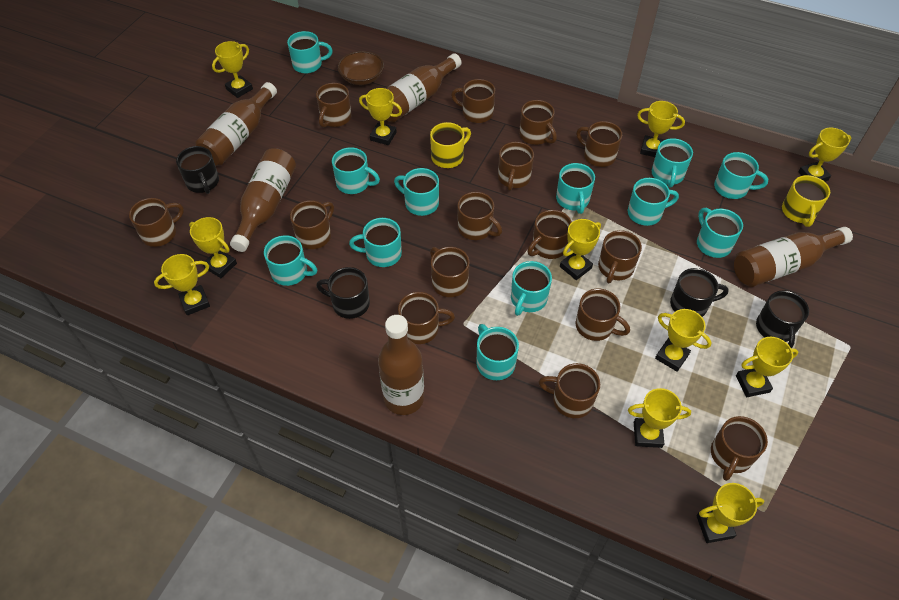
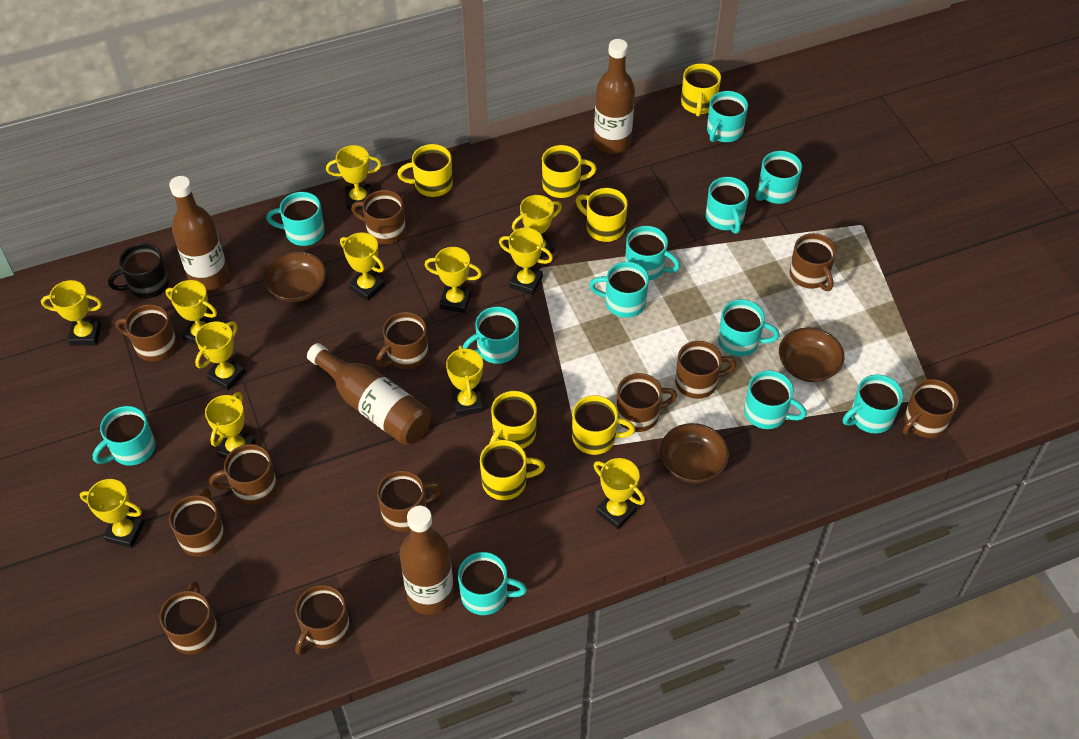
black mug: 4 -> 1
brown bottle: 5 -> 4
brown bowl: 1 -> 3
brown mug: 15 -> 12
yellow mug: 2 -> 7
yellow trophy: 11 -> 12

